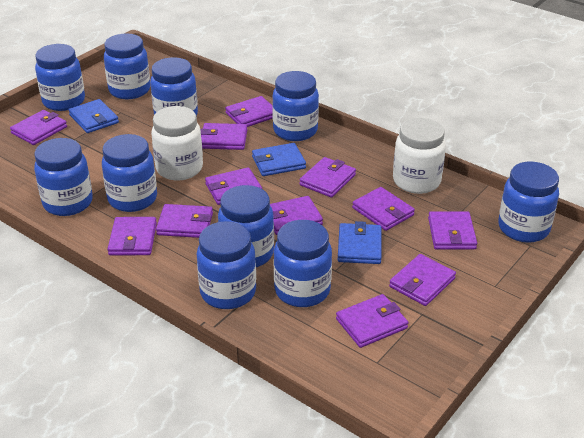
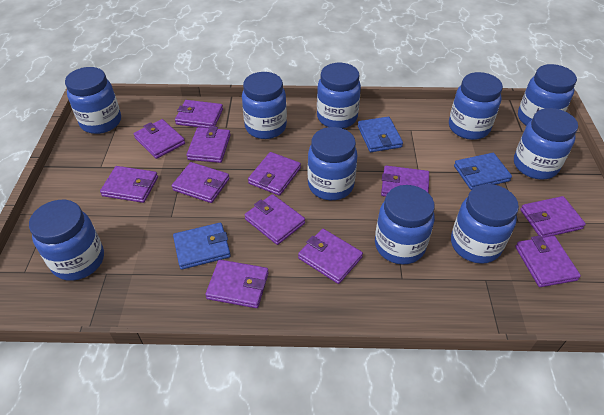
white jar: 2 -> 0

